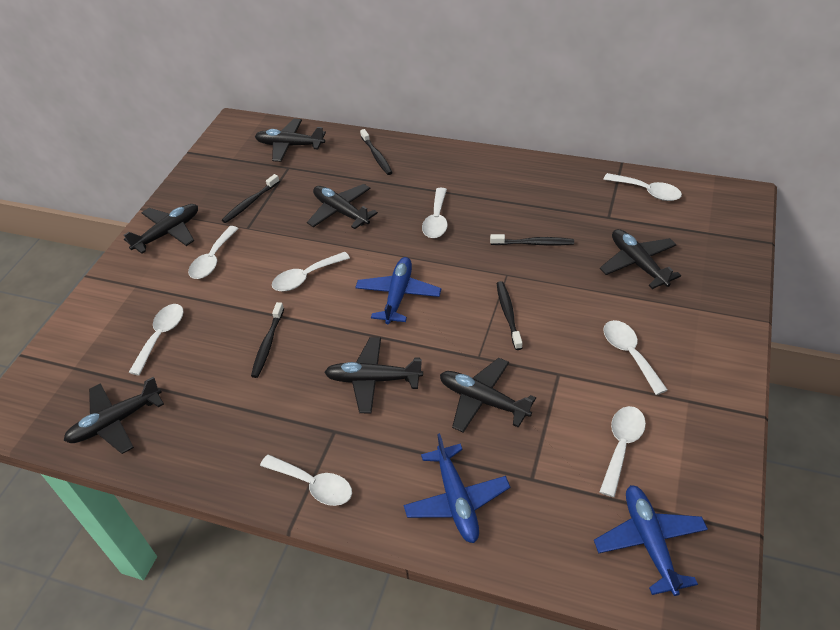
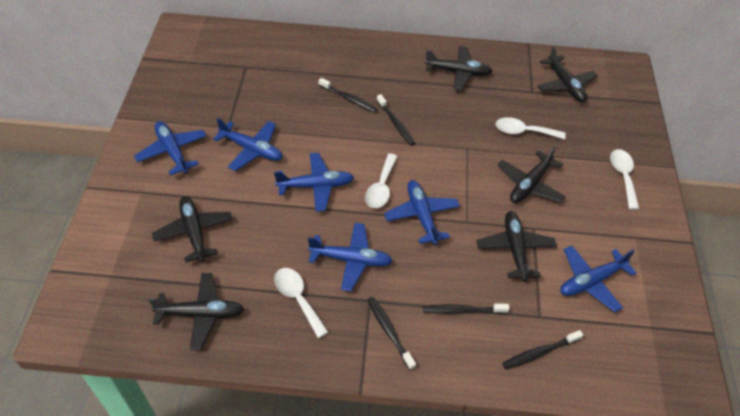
black plane: 7 -> 6
blue plane: 3 -> 6
white spoon: 8 -> 4

